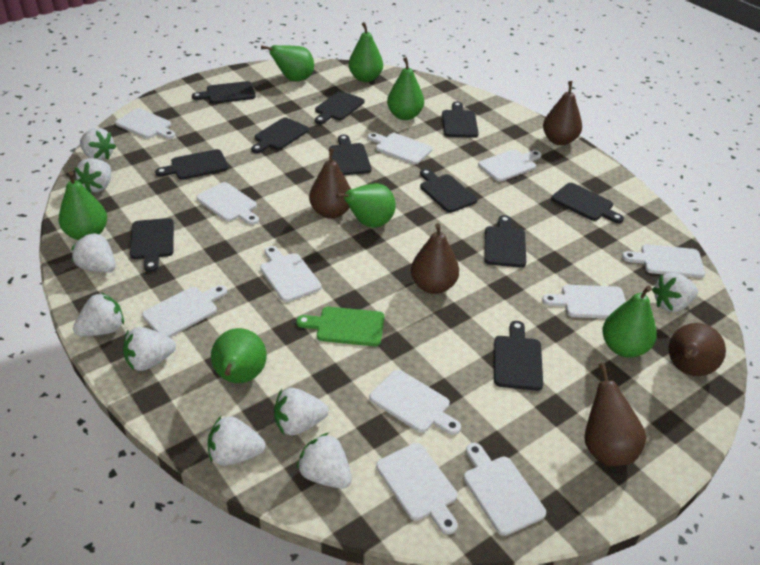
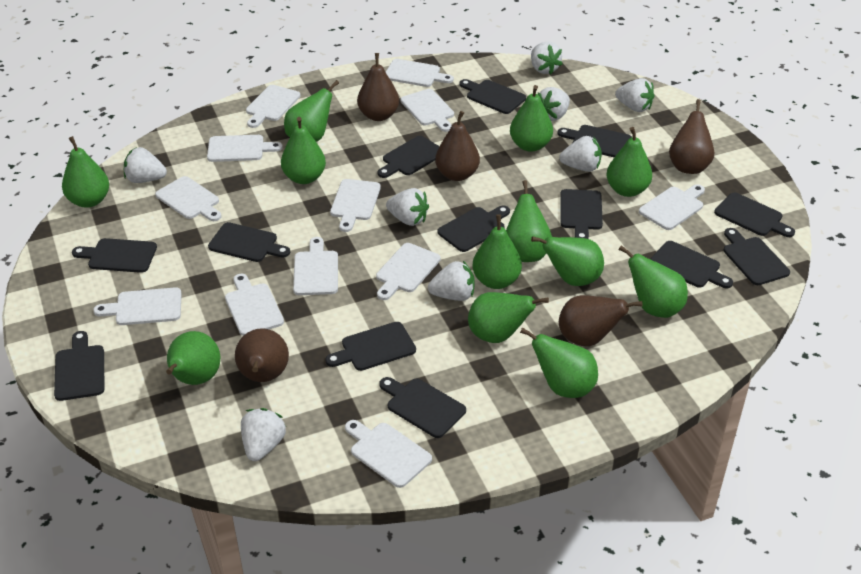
black cutting board: 11 -> 13
green cutting board: 1 -> 0
green pear: 7 -> 12
white cutting board: 11 -> 12
white strawberry: 9 -> 8

